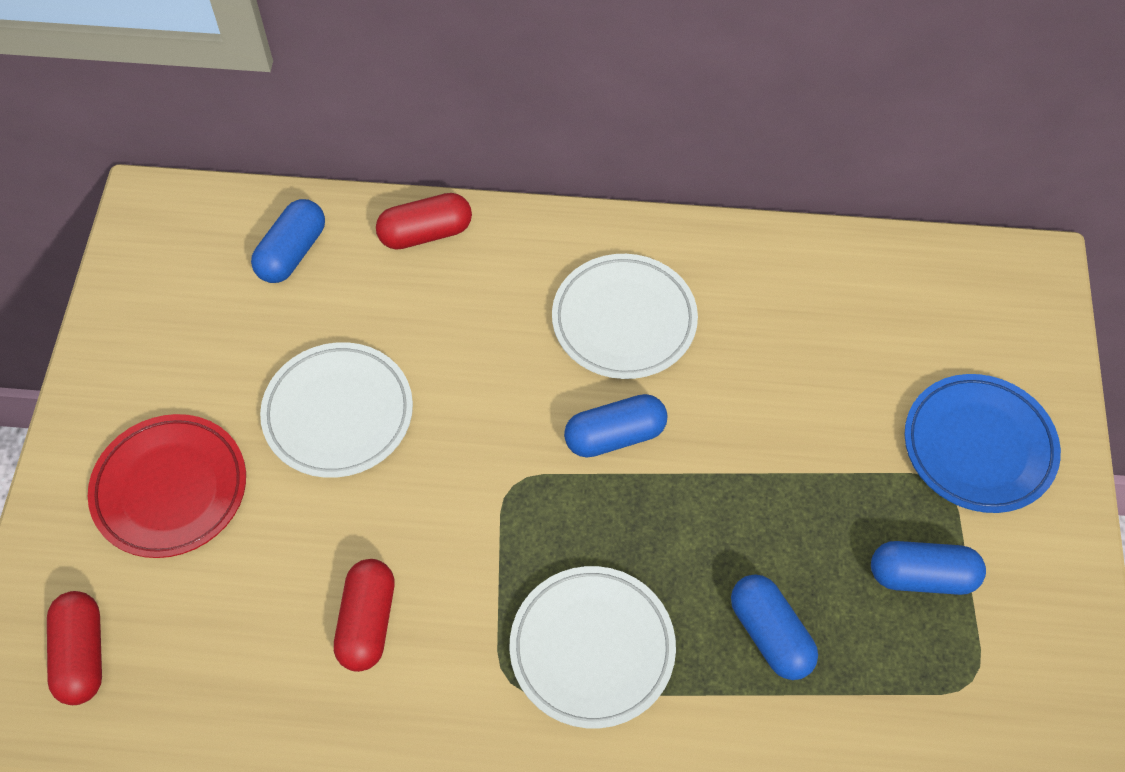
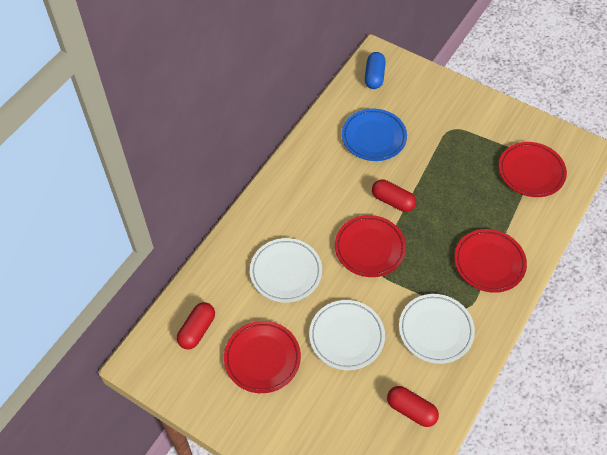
blue capsule: 4 -> 1
red plate: 1 -> 4

